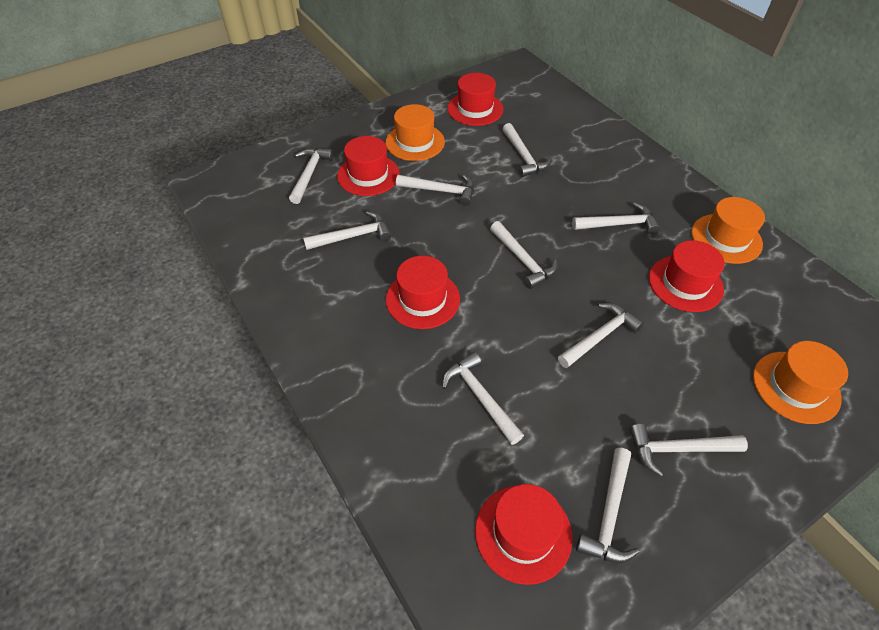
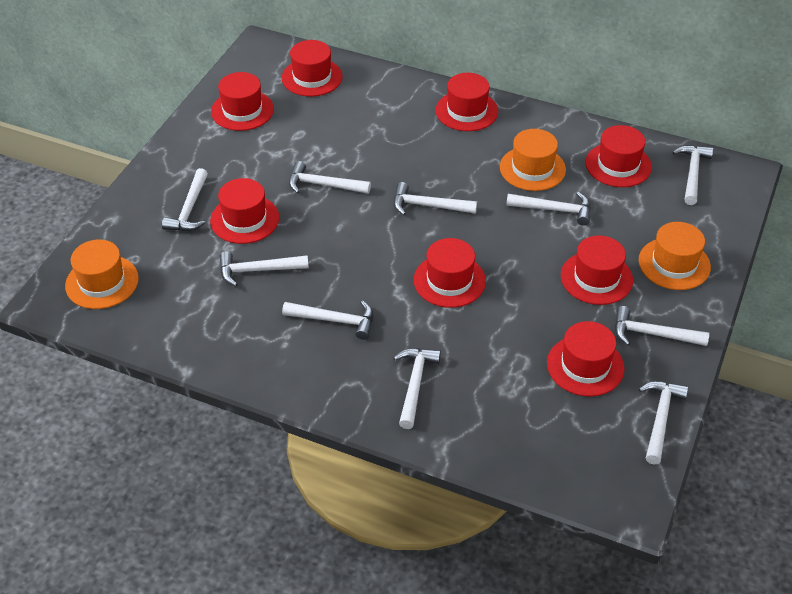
red hat: 5 -> 8

